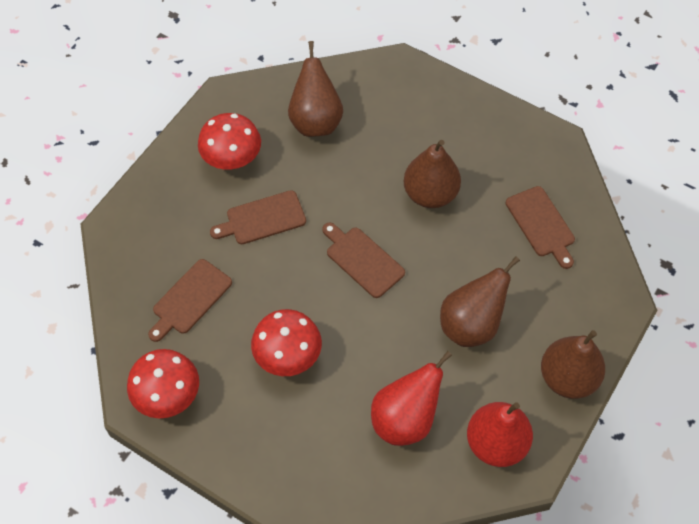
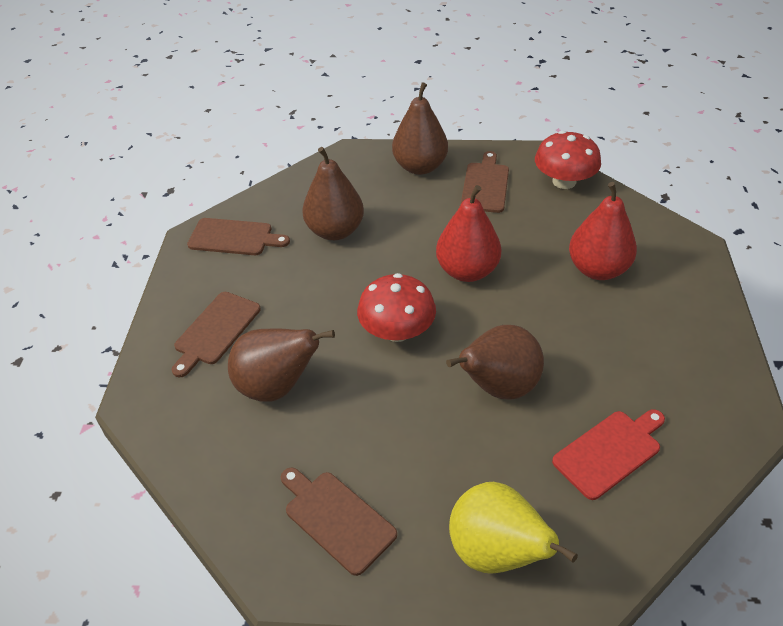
red cutting board: 0 -> 1
red mushroom: 3 -> 2
yellow pear: 0 -> 1

